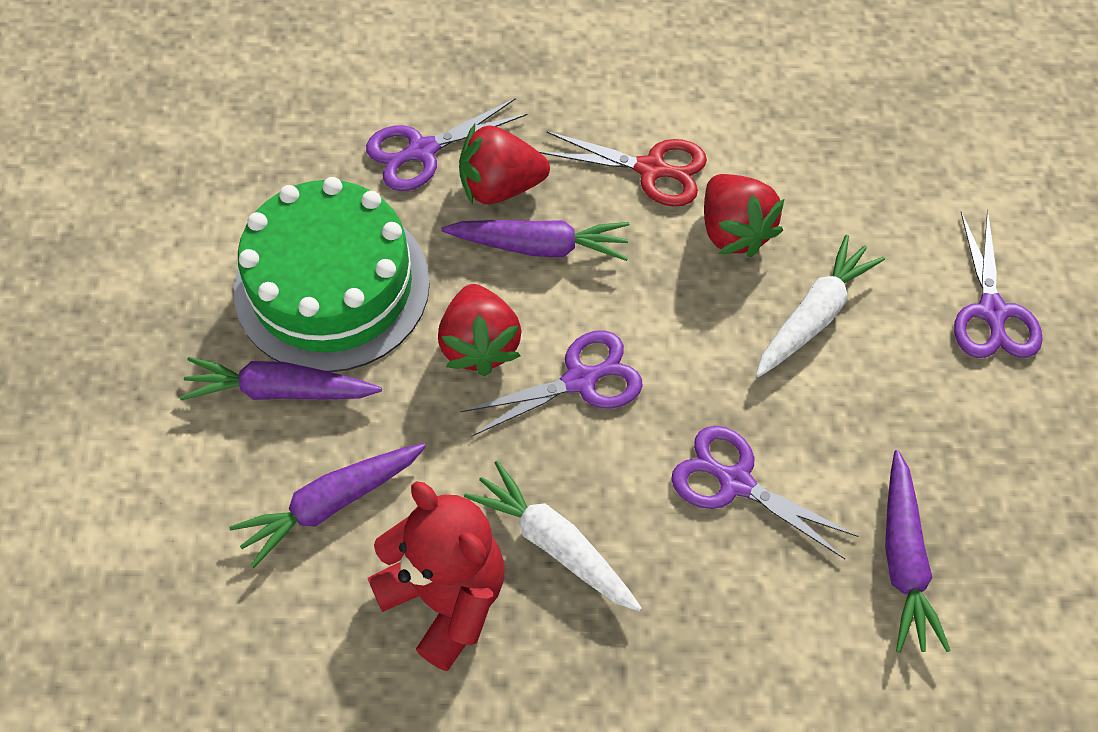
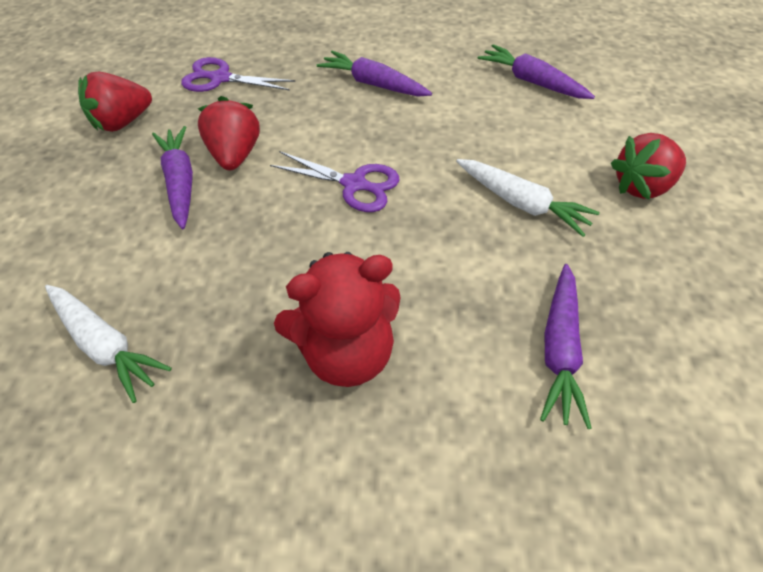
green cake: 1 -> 0
purple scissors: 4 -> 2
red scissors: 1 -> 0

